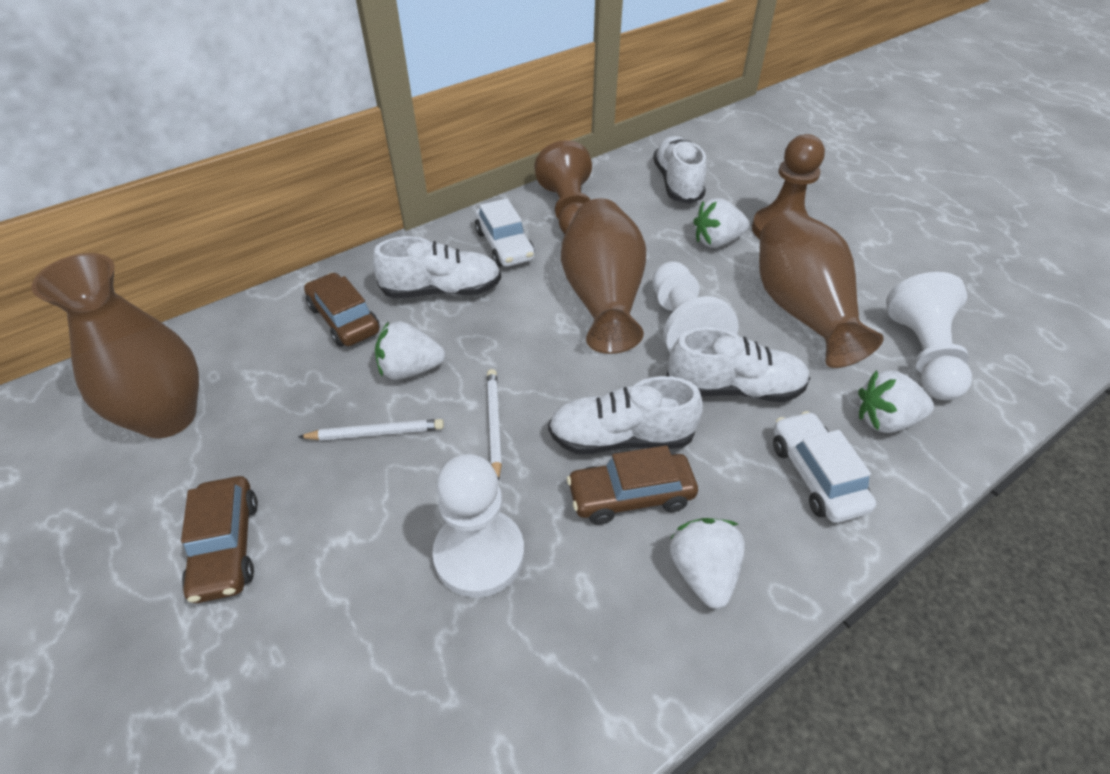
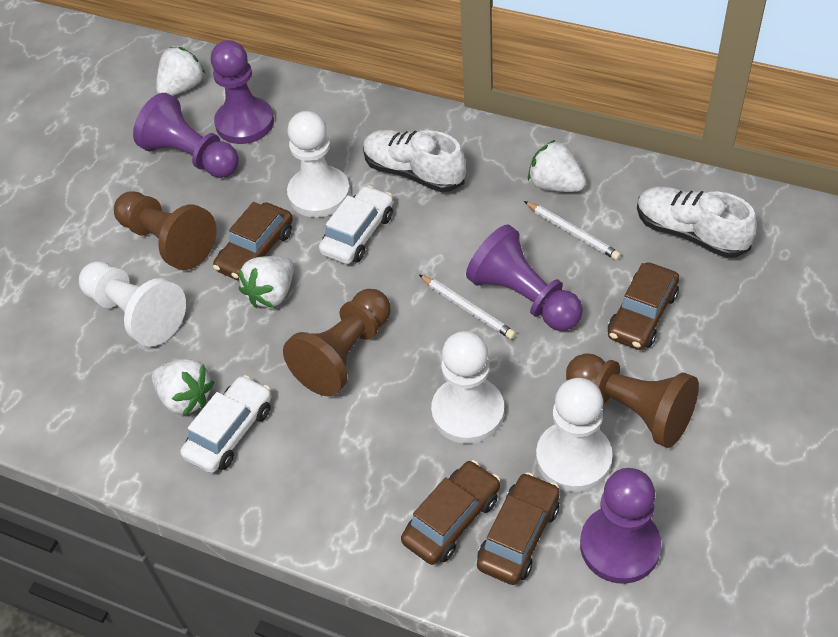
brown car: 3 -> 4
brown pawn: 2 -> 3
brown vase: 3 -> 0
purple pawn: 0 -> 4
white pawn: 3 -> 4
white shoe: 4 -> 2

